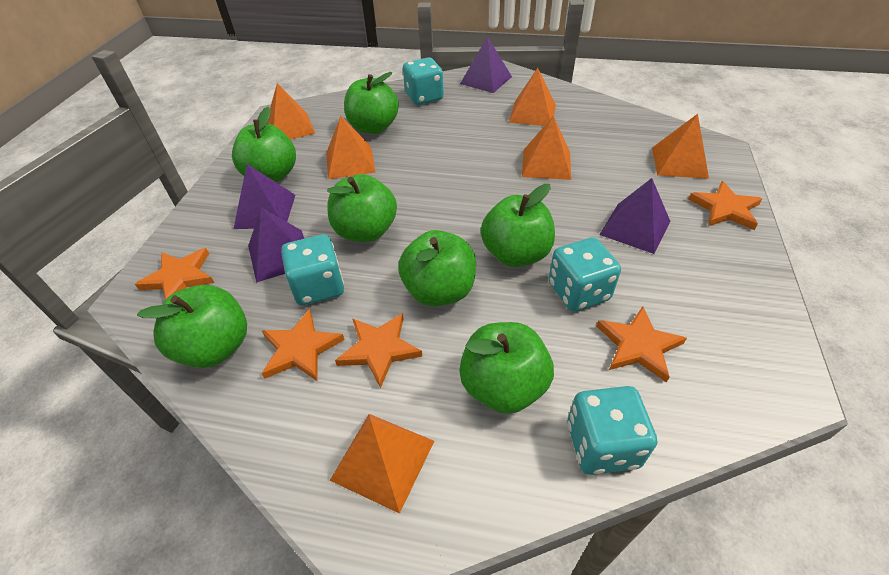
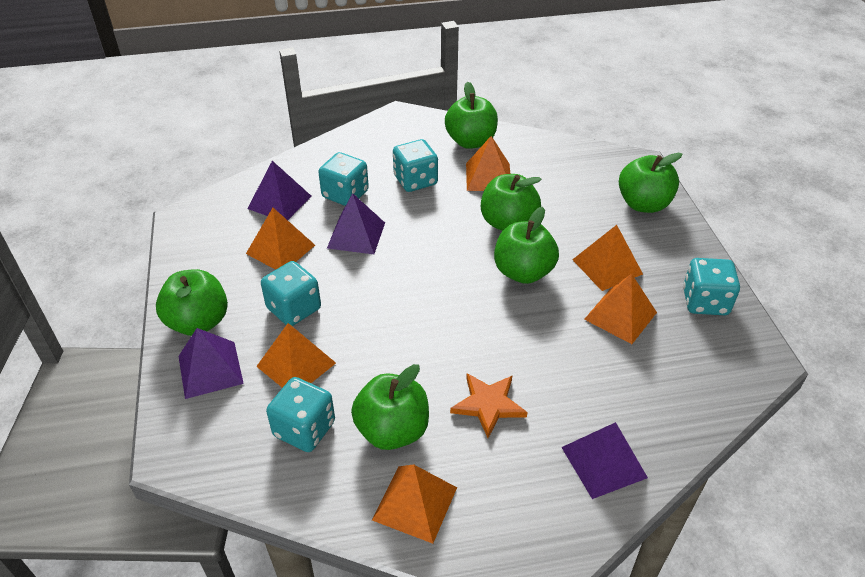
green apple: 7 -> 6
orange star: 5 -> 1
turquoise dice: 4 -> 5

